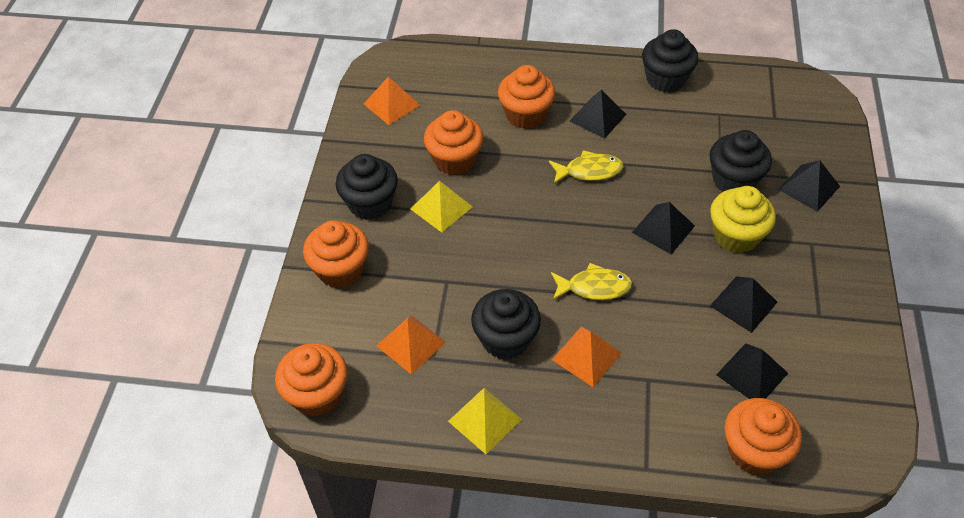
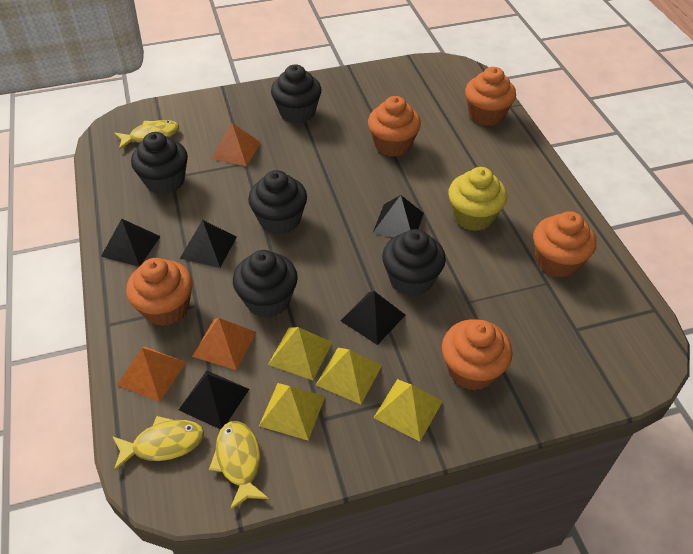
black cupcake: 4 -> 5
yellow fish: 2 -> 3
yellow pyramid: 2 -> 4

